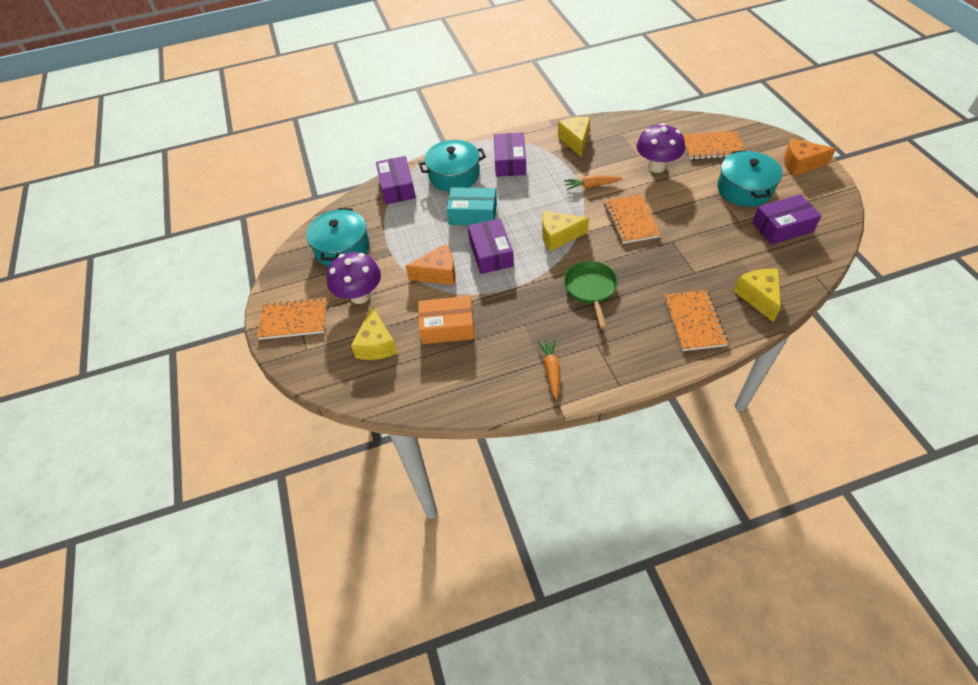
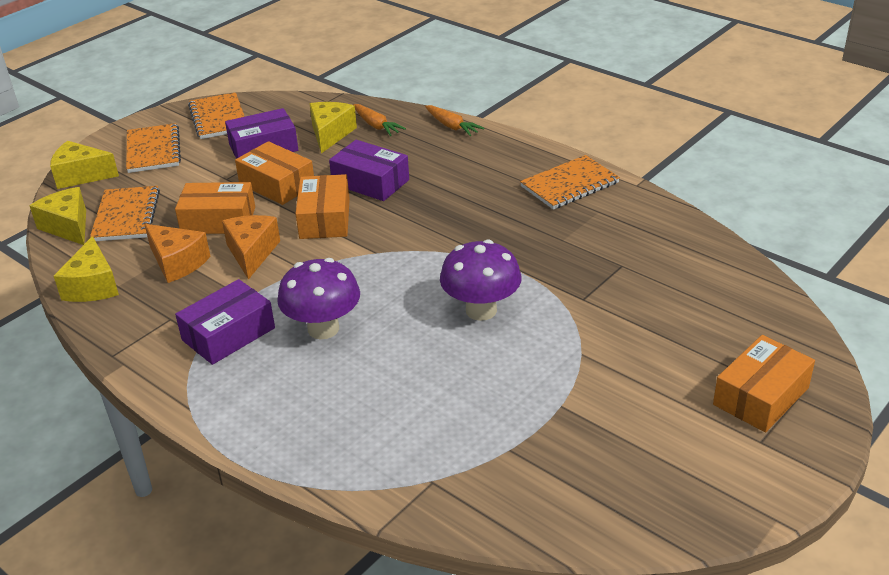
green pan: 1 -> 0
orange box: 1 -> 4
purple box: 4 -> 3
turquoise box: 1 -> 0
turquoise pot: 3 -> 0

